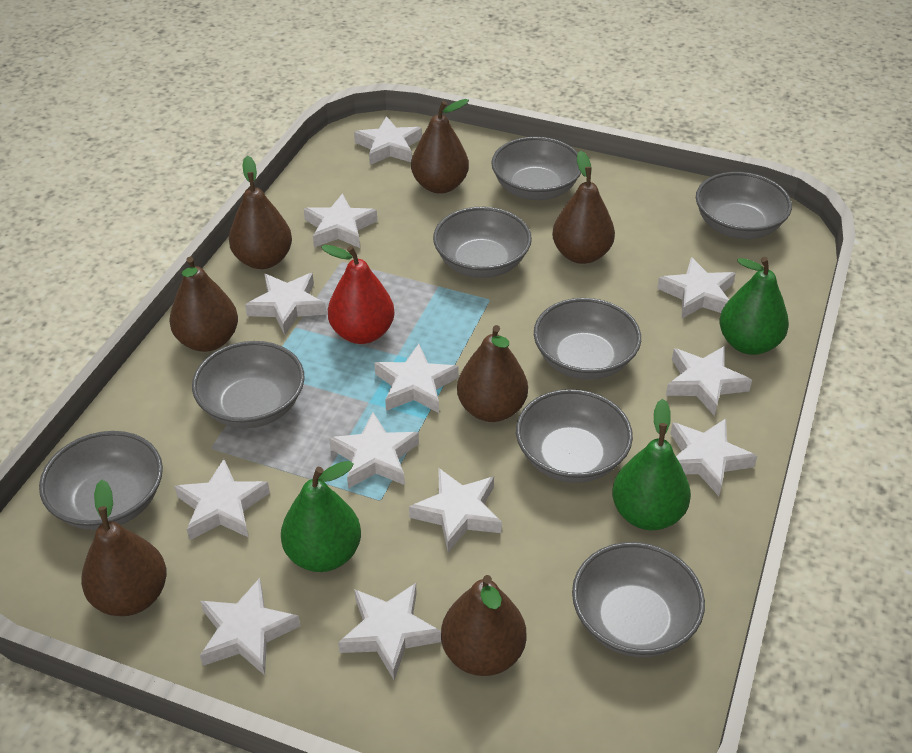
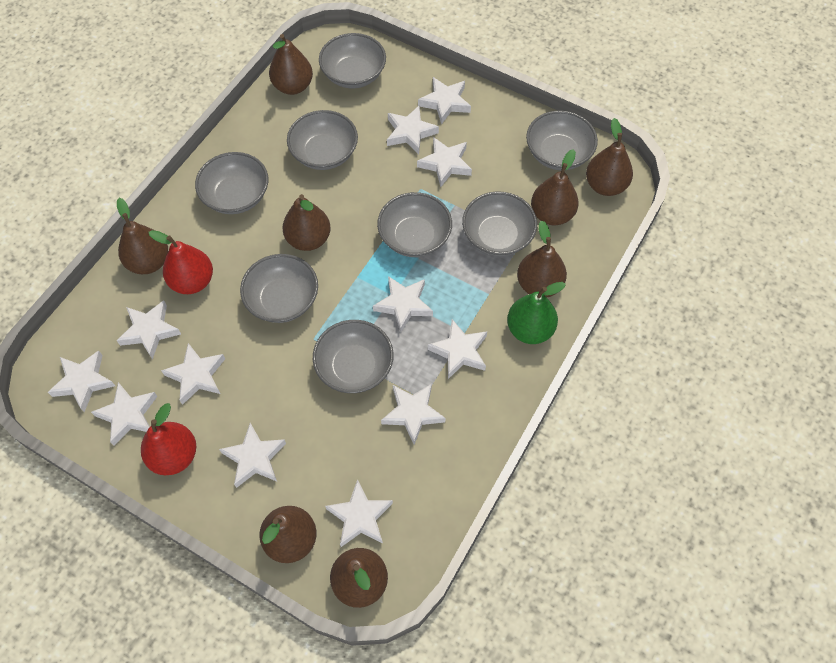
brown pear: 7 -> 8
green pear: 3 -> 1
red pear: 1 -> 2

